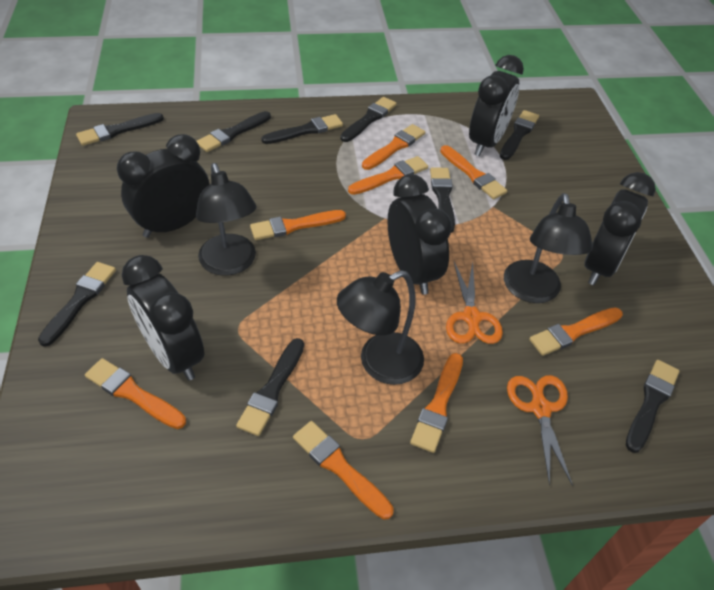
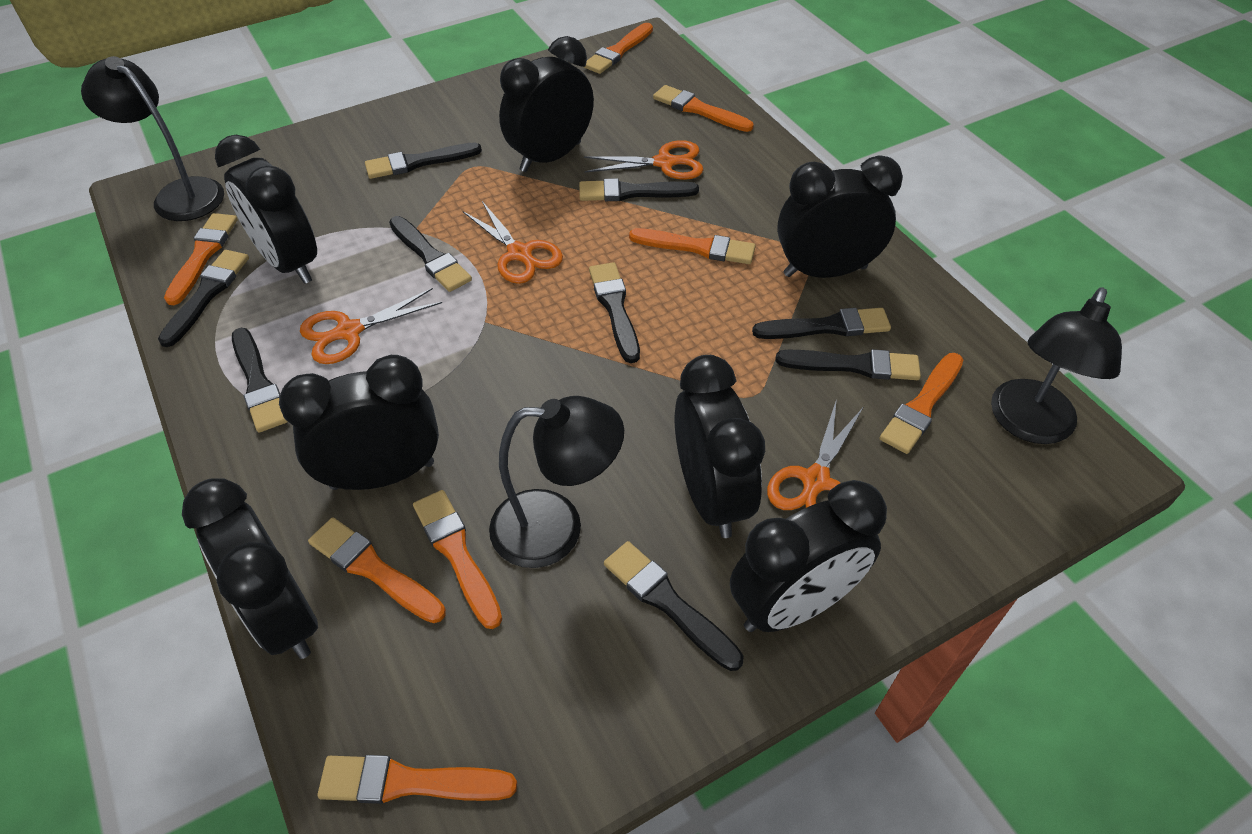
black clock: 5 -> 7
orange scissors: 2 -> 4

